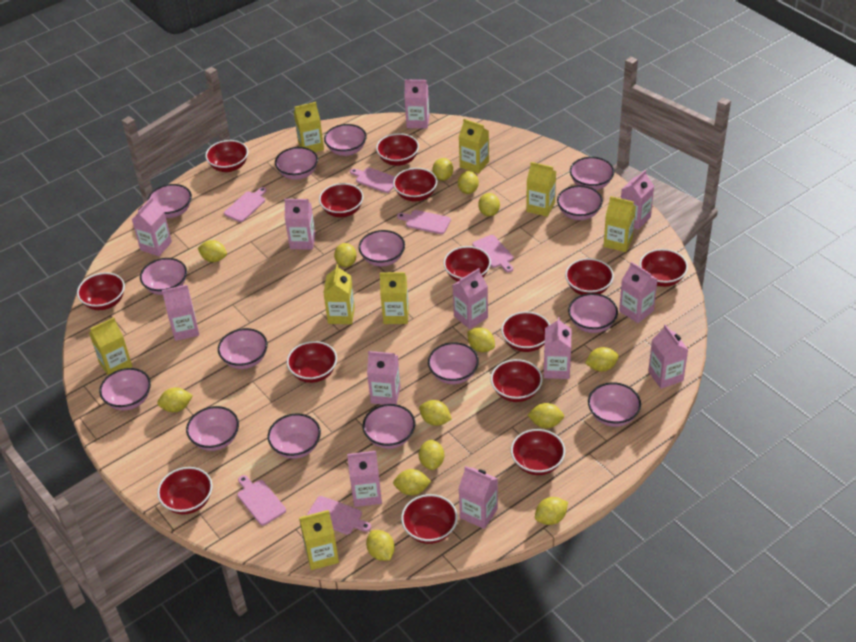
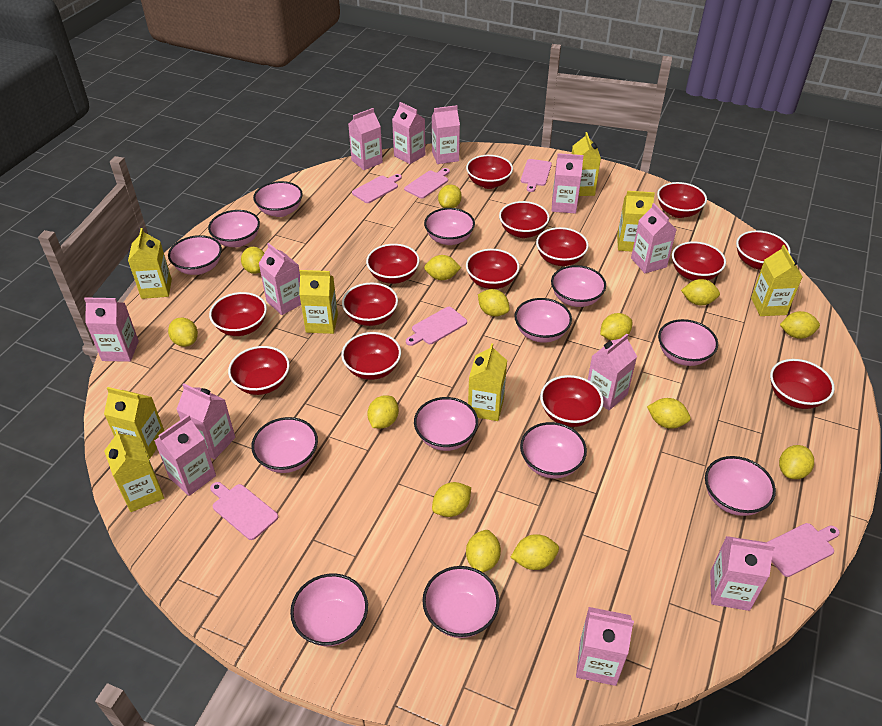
pink bowl: 15 -> 13

